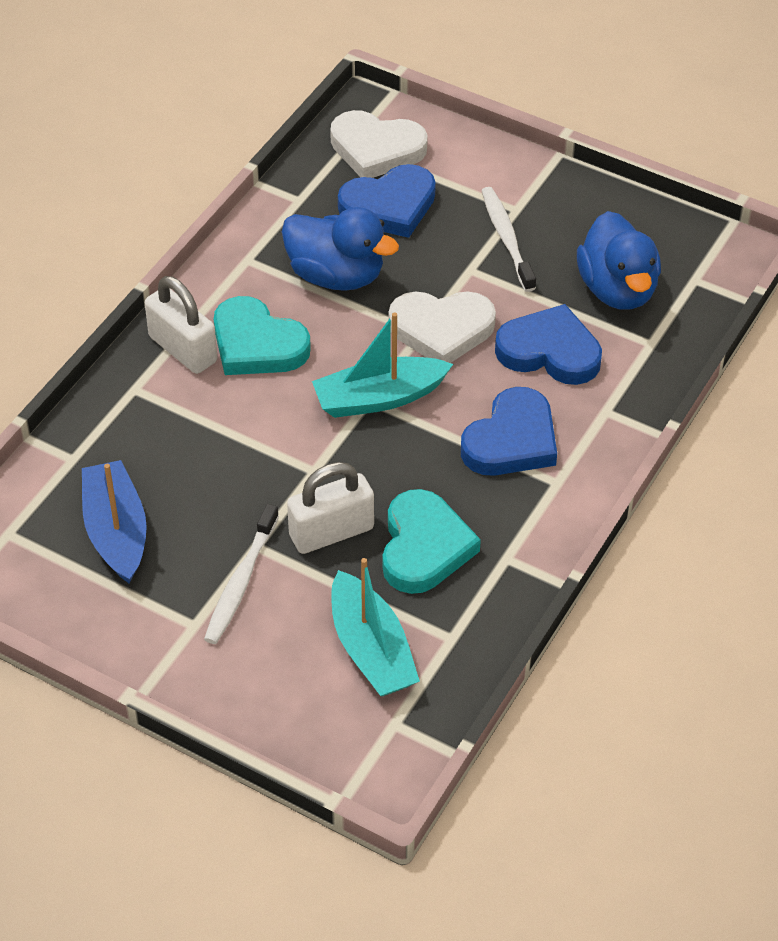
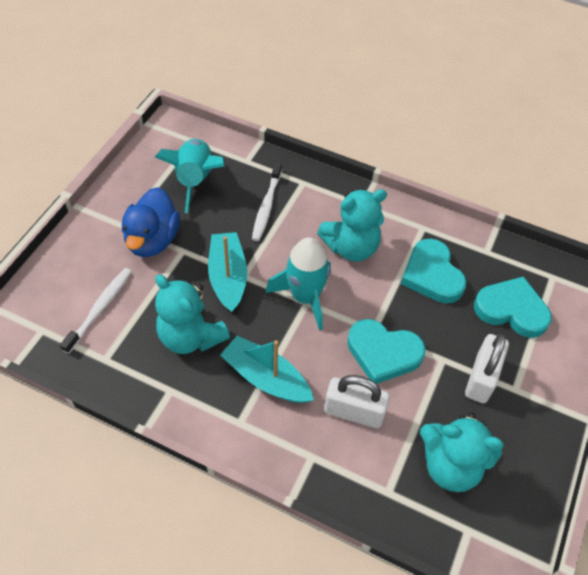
blue boat: 1 -> 0
blue duck: 2 -> 1
blue heart: 3 -> 0
turquoise heart: 2 -> 3
turquoise rocket: 0 -> 2
turquoise teddy bear: 0 -> 3
white heart: 2 -> 0

